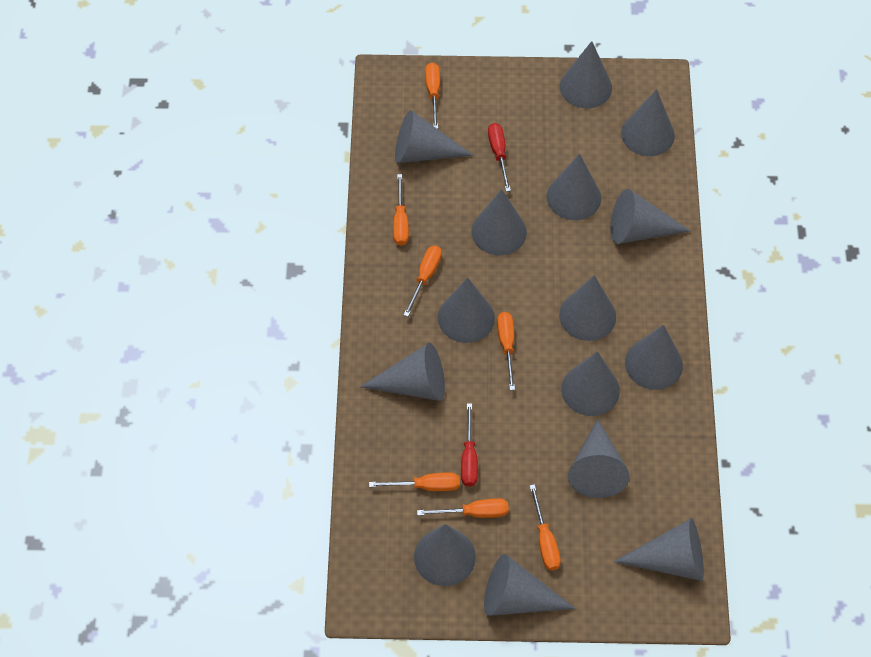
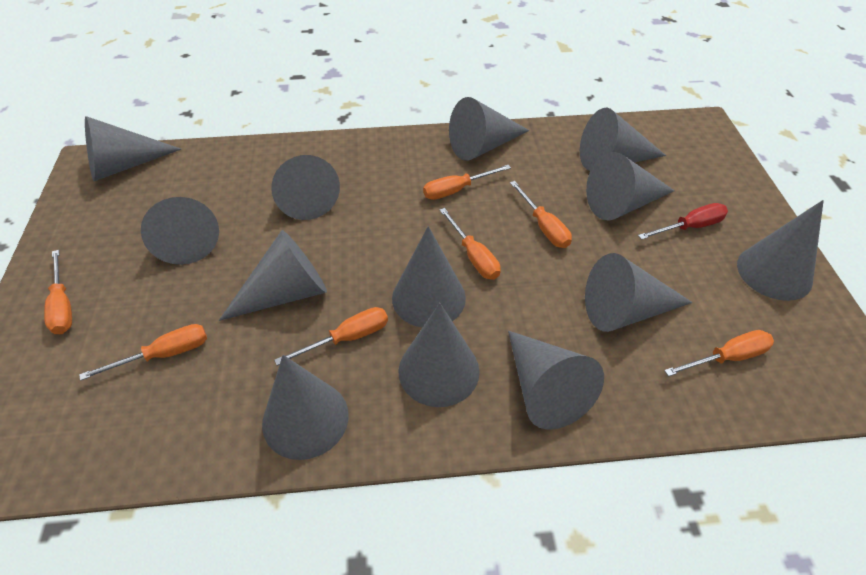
grey cone: 15 -> 13
red screwdriver: 2 -> 1

